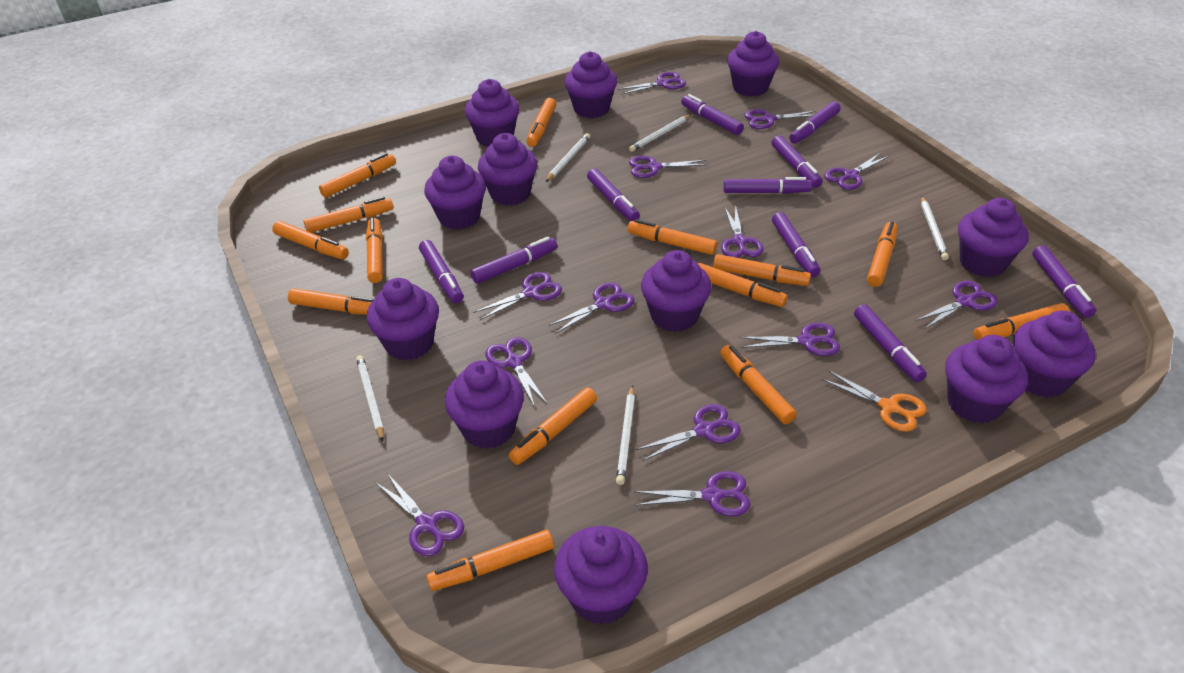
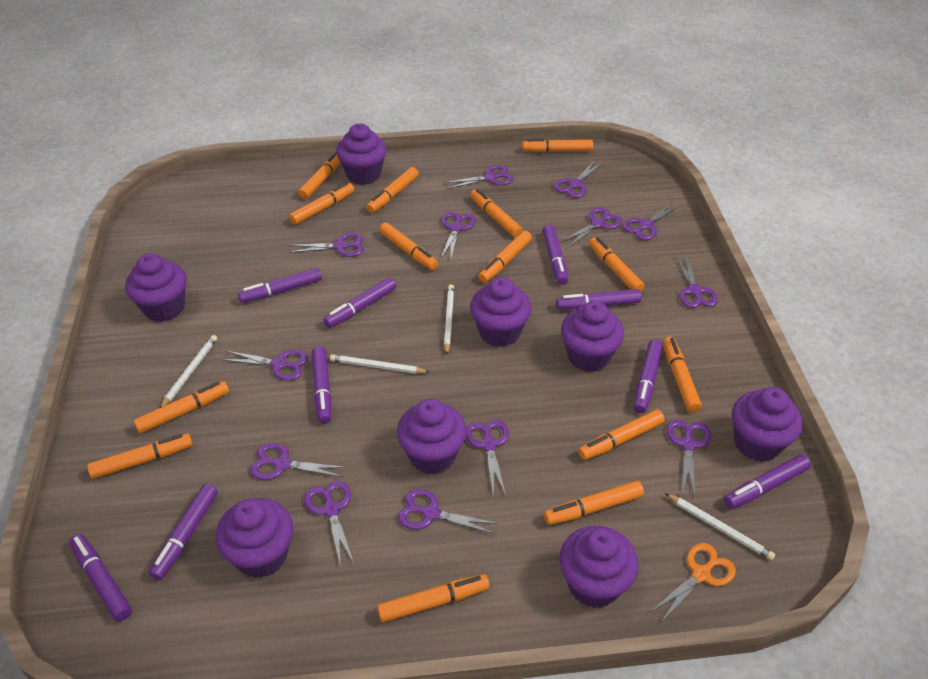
purple cupcake: 12 -> 8
purple marker: 10 -> 9
white pencil: 5 -> 4

